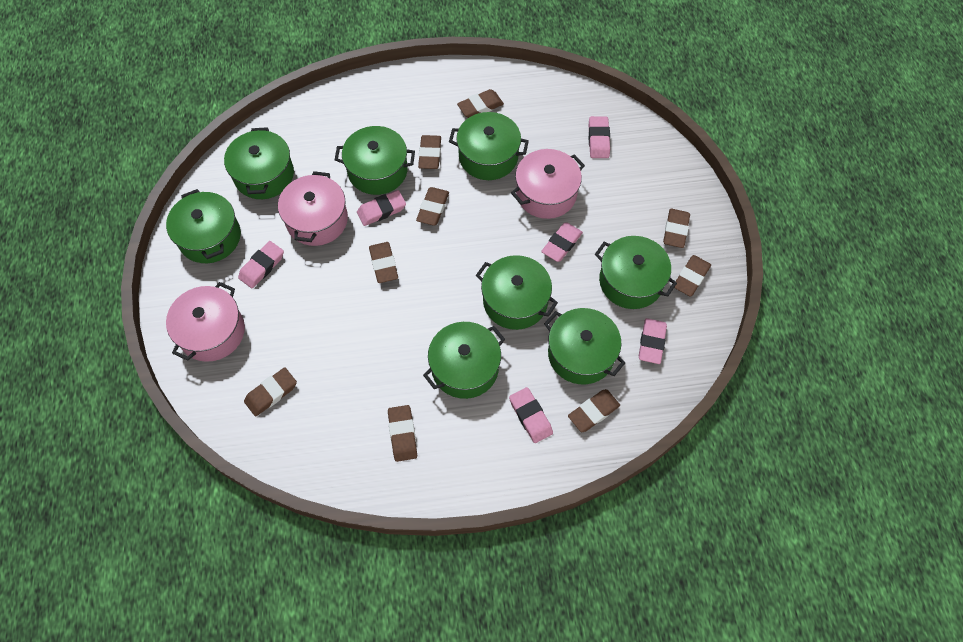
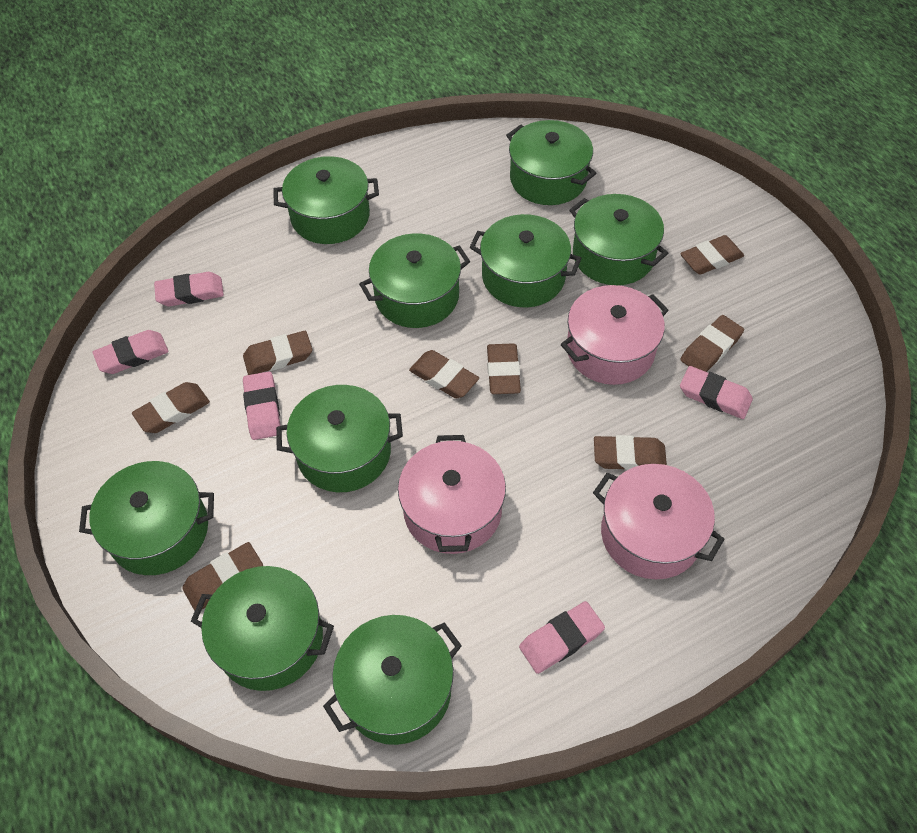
brown eraser: 9 -> 8
green pot: 8 -> 9
pink eraser: 6 -> 5

